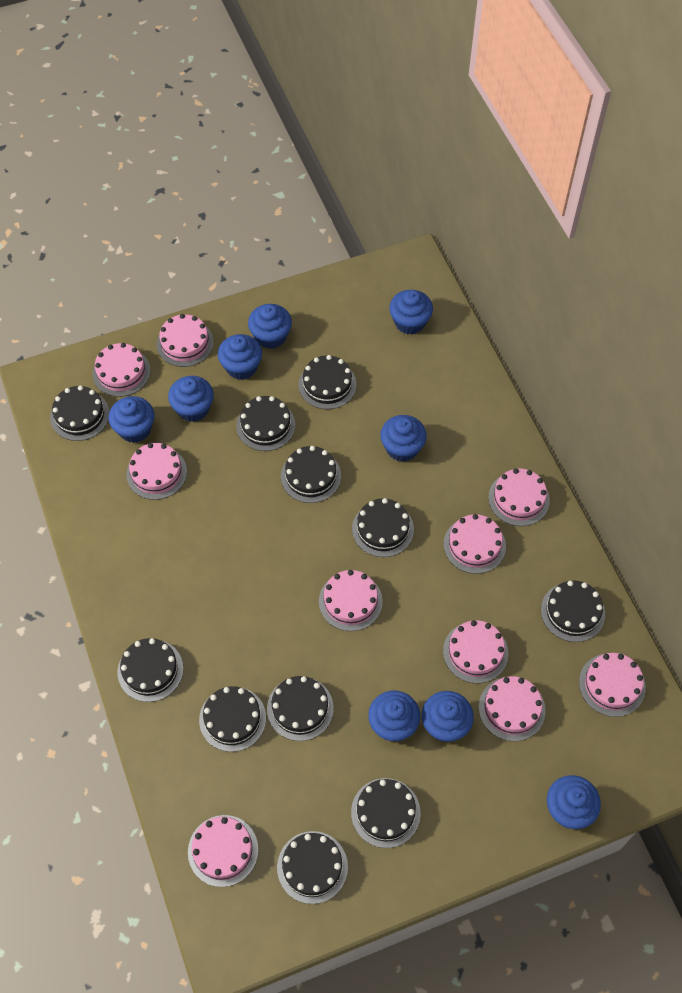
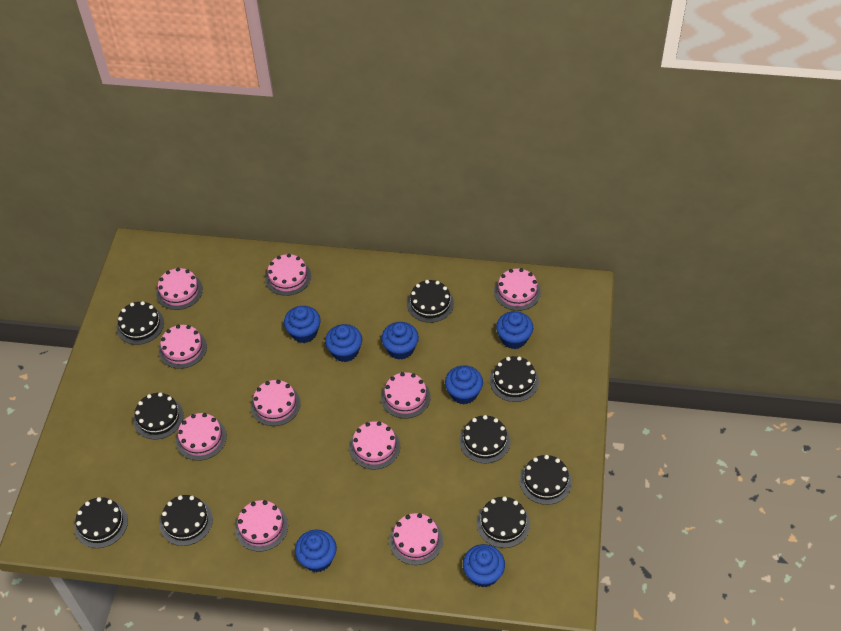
black cake: 11 -> 9
blue cupcake: 9 -> 7

